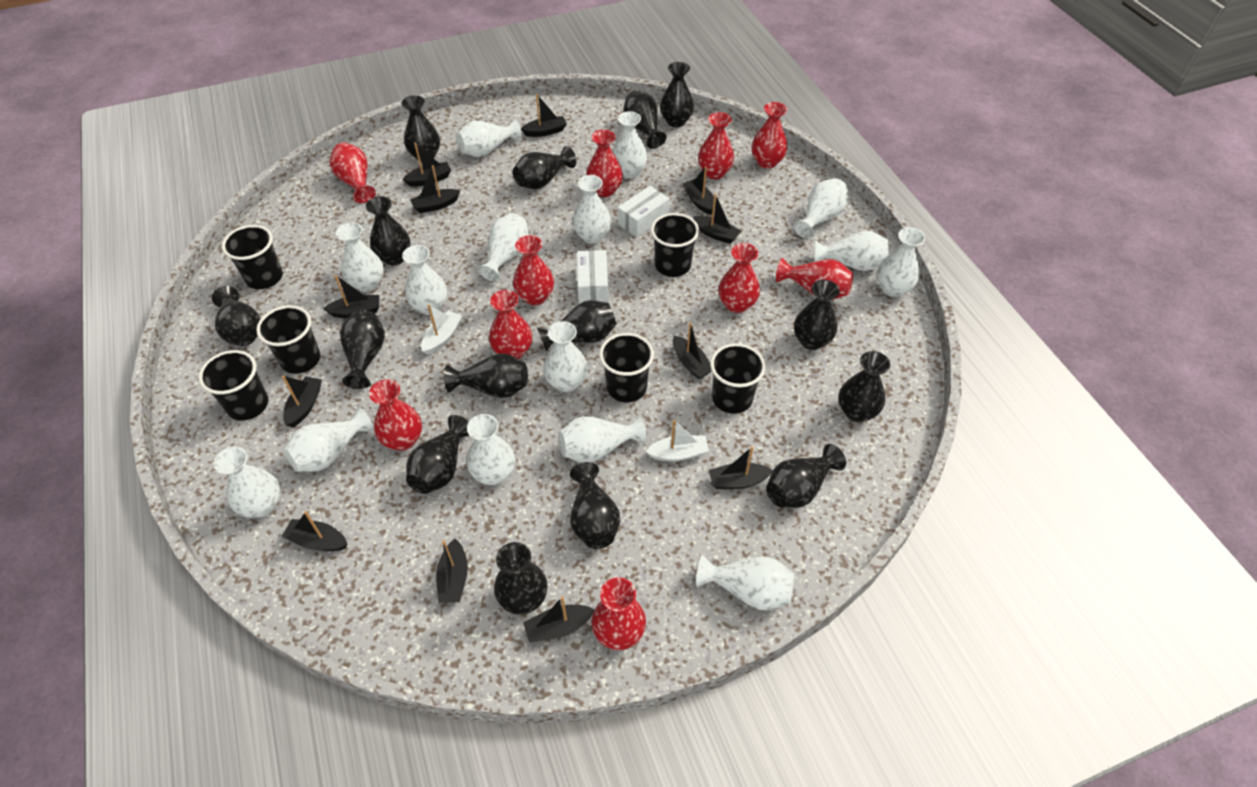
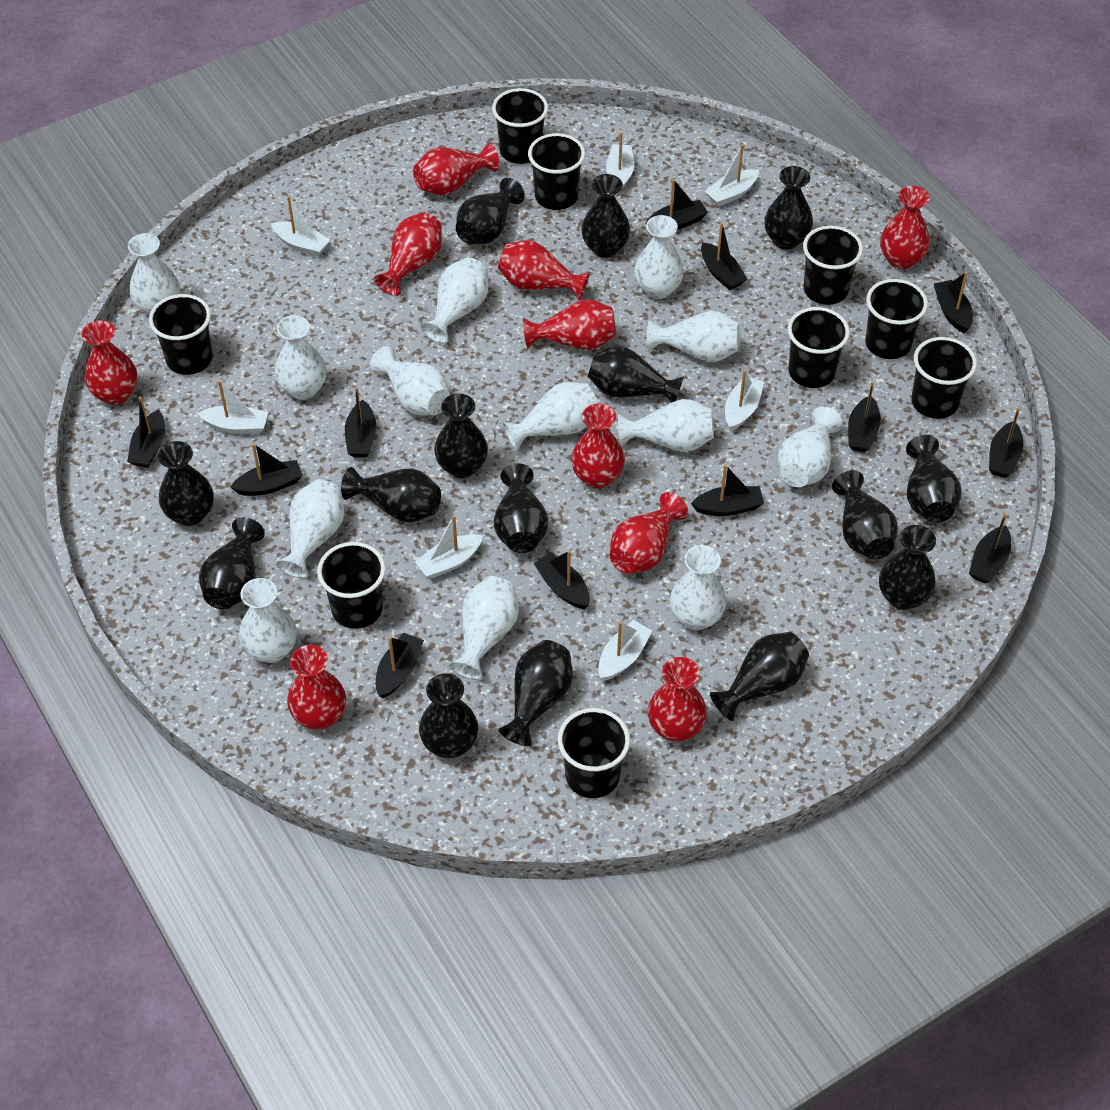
black cup: 6 -> 9
white boat: 2 -> 7
white box: 2 -> 0
white vase: 15 -> 13

